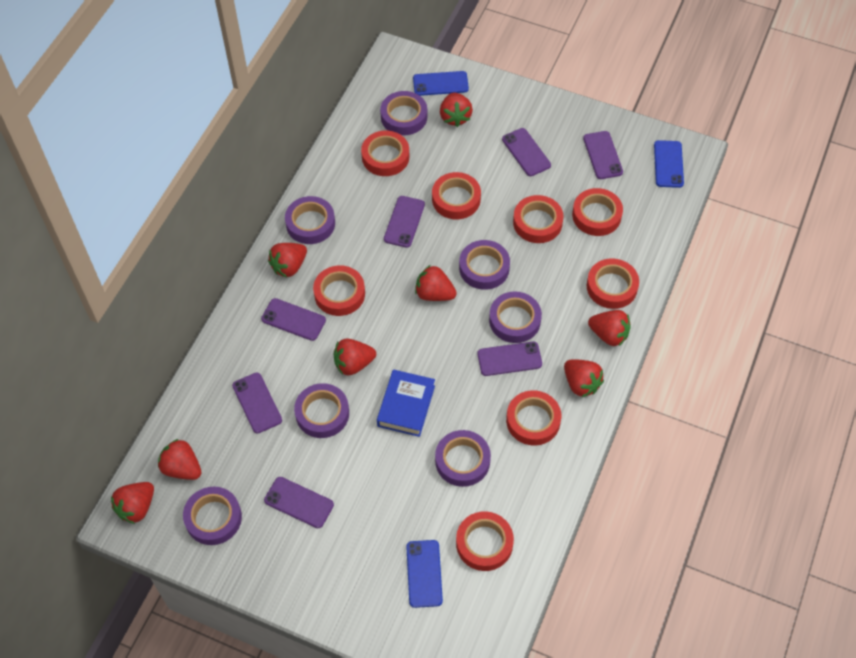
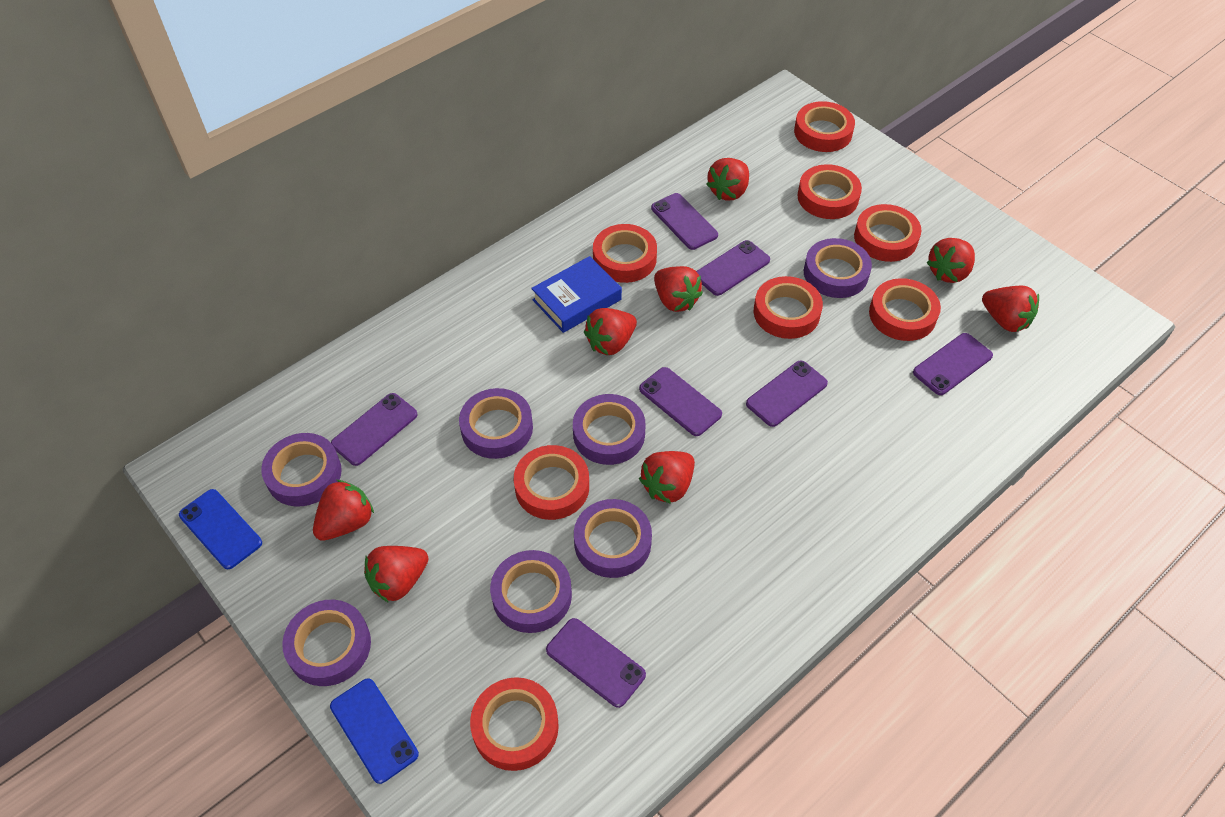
blue phone: 3 -> 2

